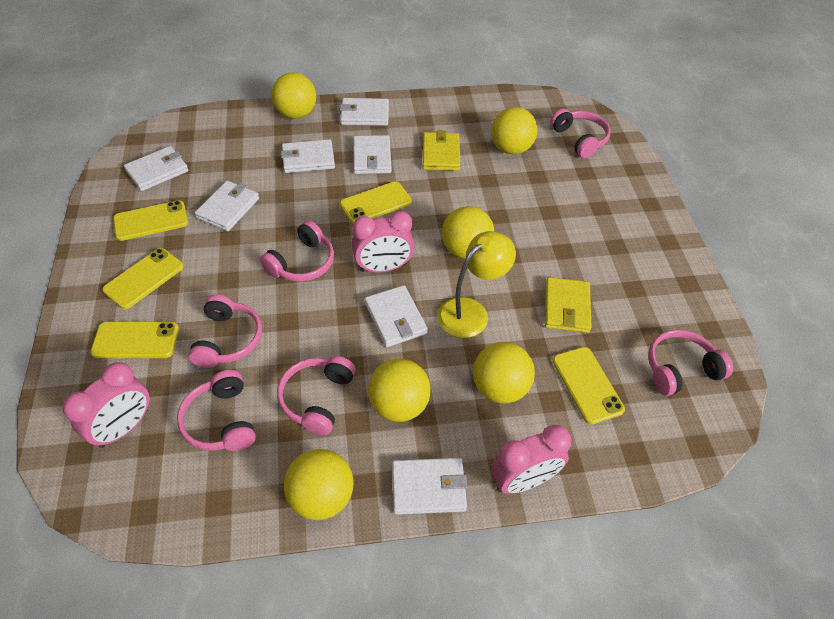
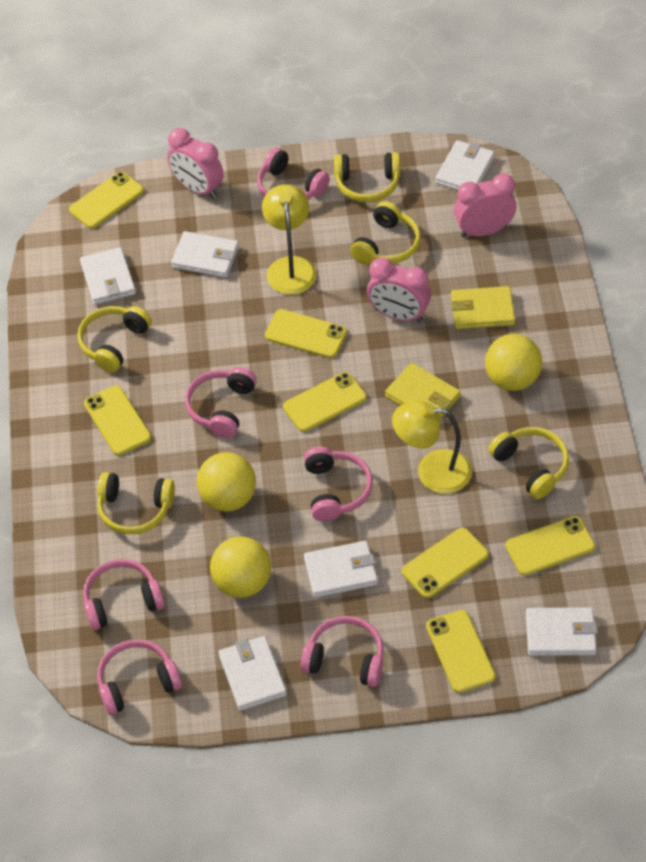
white wallet: 7 -> 6
yellow ball: 6 -> 3
yellow headphones: 0 -> 5
yellow lamp: 1 -> 2
yellow phone: 5 -> 7

